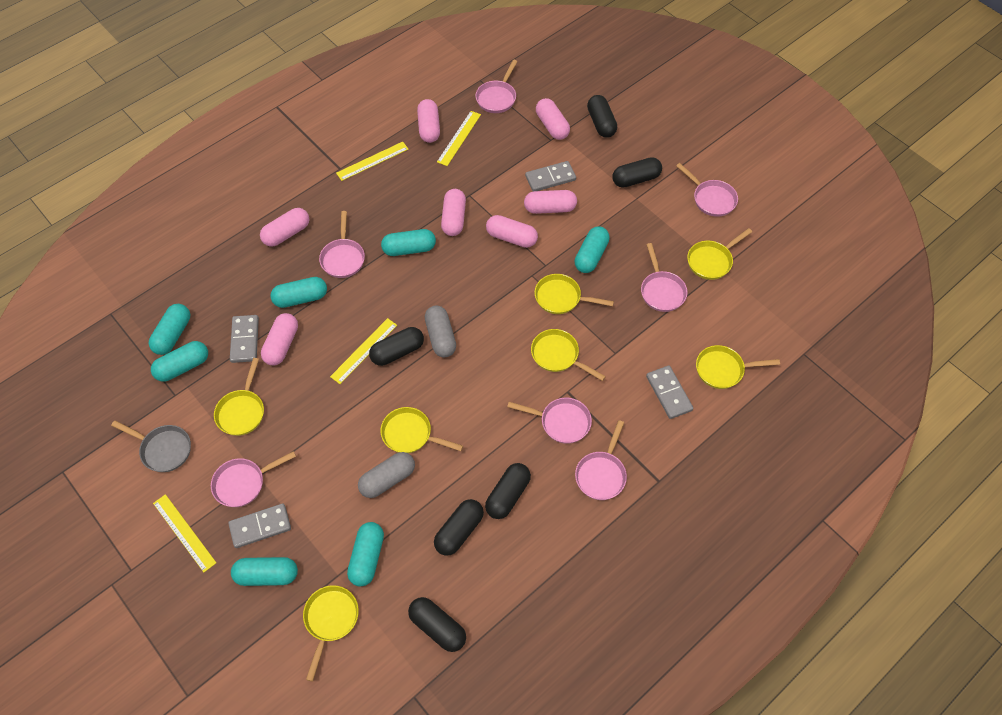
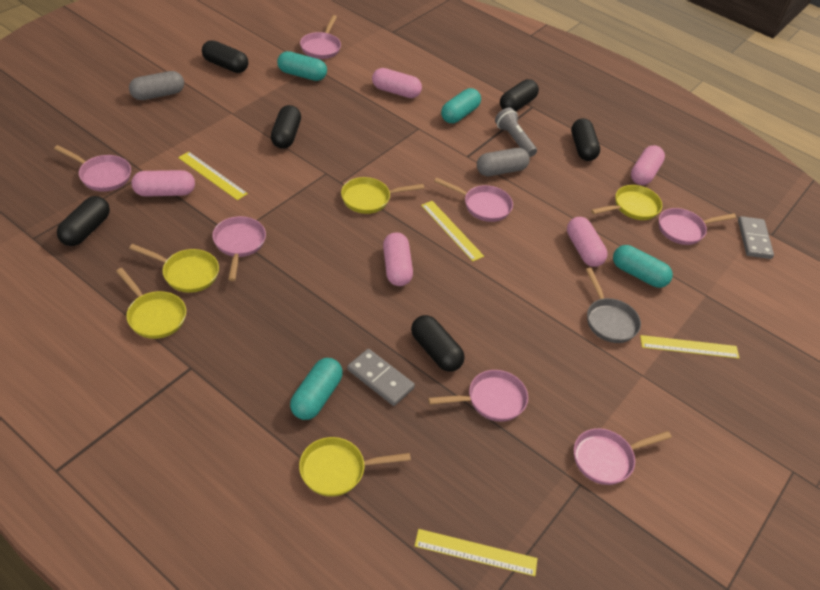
grey domino: 4 -> 2
grey flashlight: 0 -> 1
pink capsule: 7 -> 5
turquoise capsule: 7 -> 4
yellow pan: 7 -> 5

